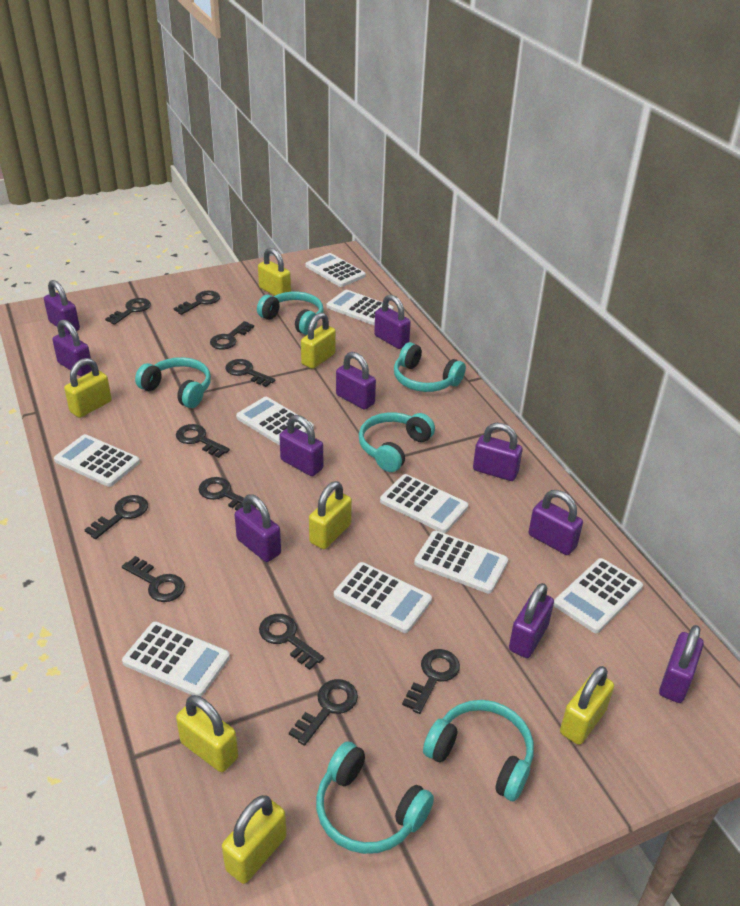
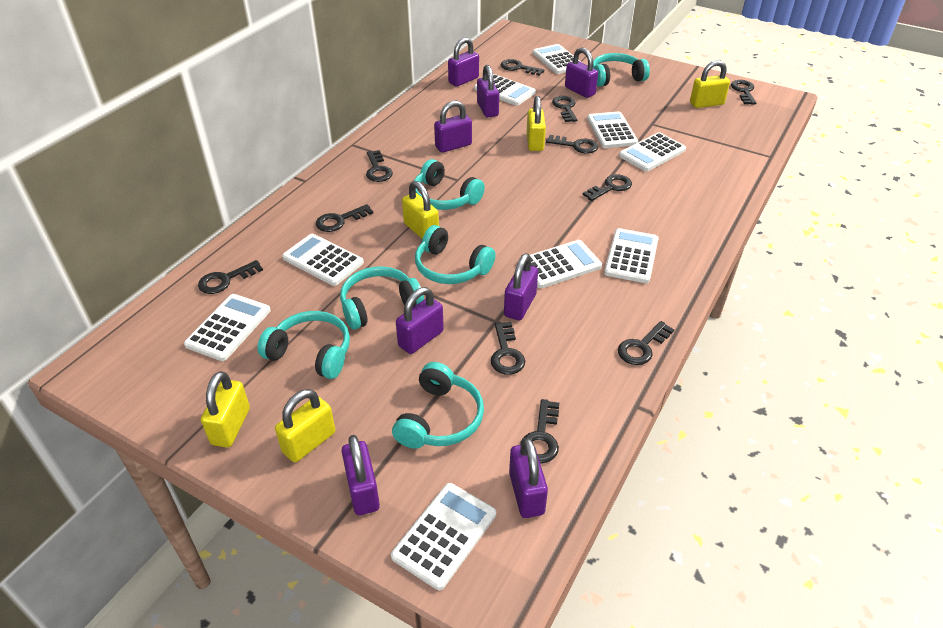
purple padlock: 10 -> 8
yellow padlock: 7 -> 5

